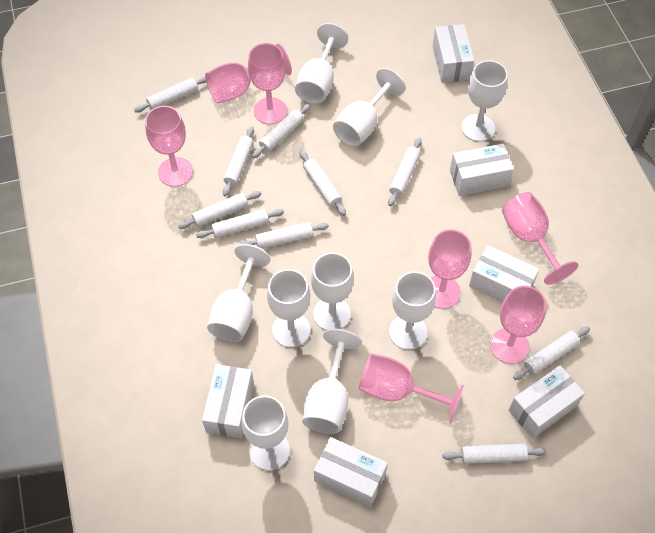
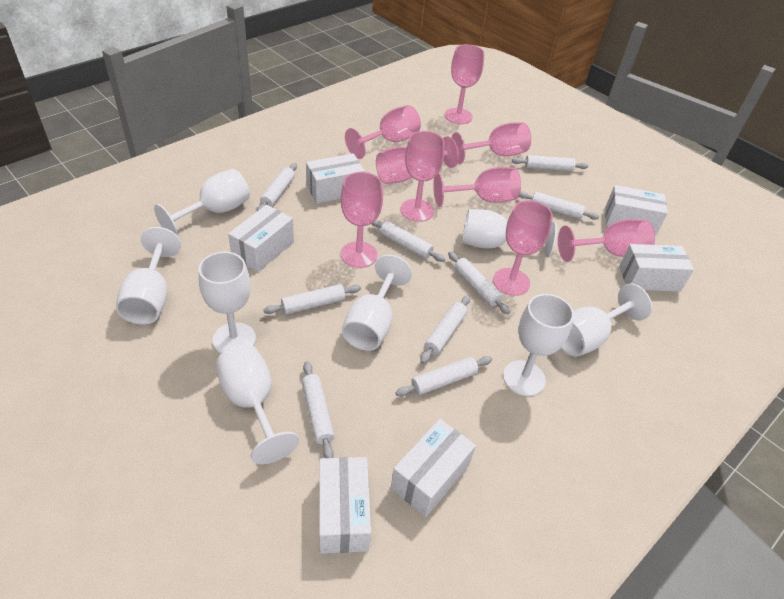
pink goblet: 7 -> 9
white goblet: 9 -> 8
white rolling pin: 10 -> 9

